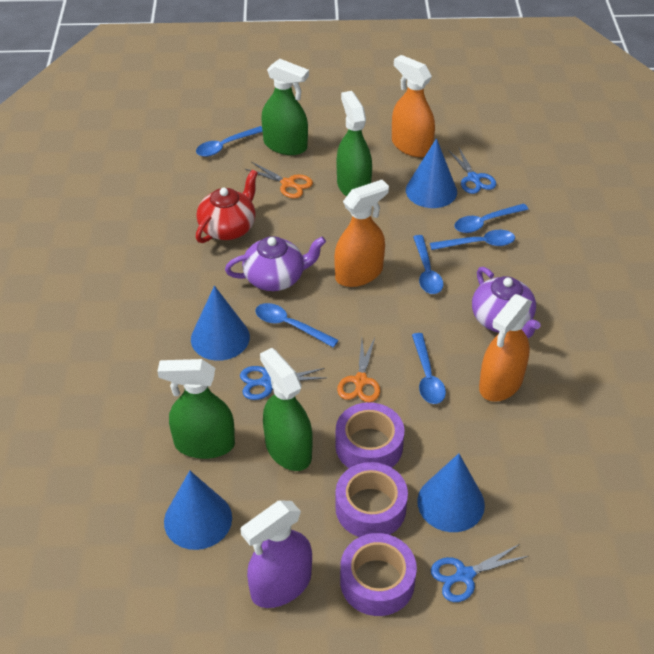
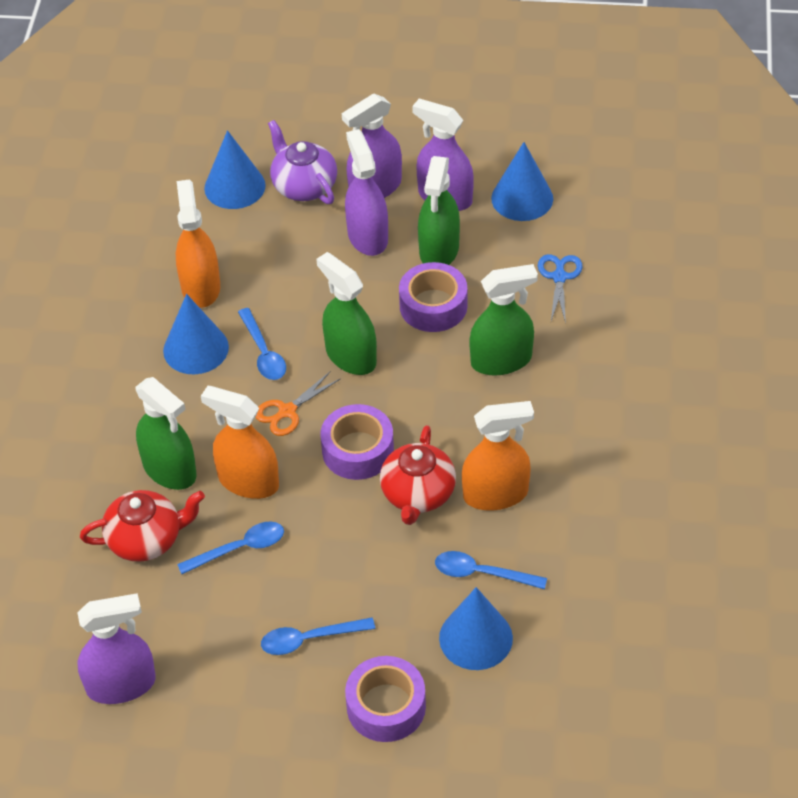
blue scissors: 3 -> 1
blue spoon: 6 -> 4
orange scissors: 2 -> 1
purple spray bottle: 1 -> 4
purple teapot: 2 -> 1
red teapot: 1 -> 2

